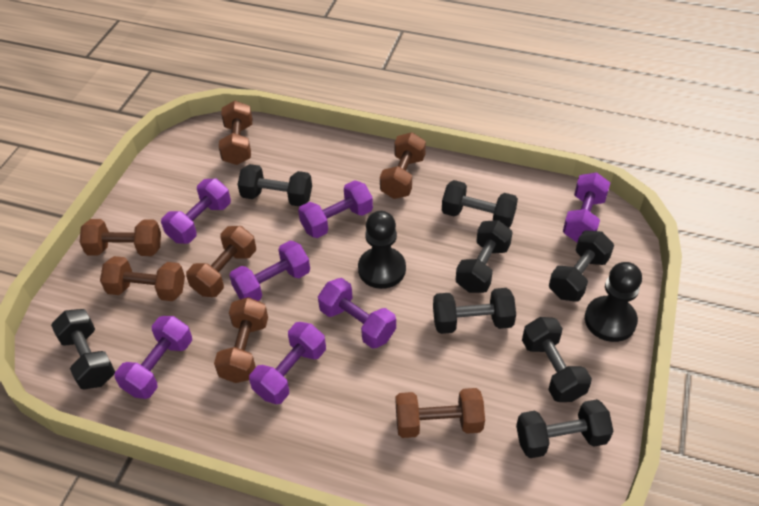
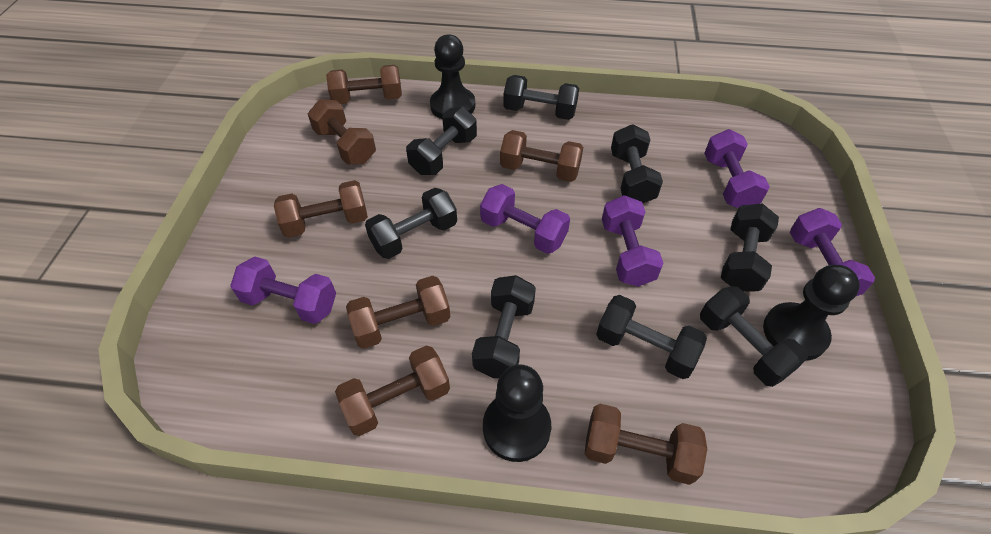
black pawn: 2 -> 3
purple dumbbell: 7 -> 5

